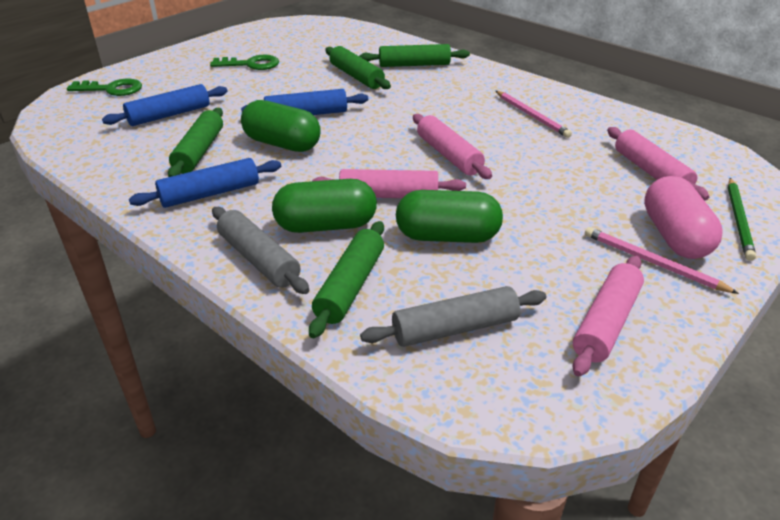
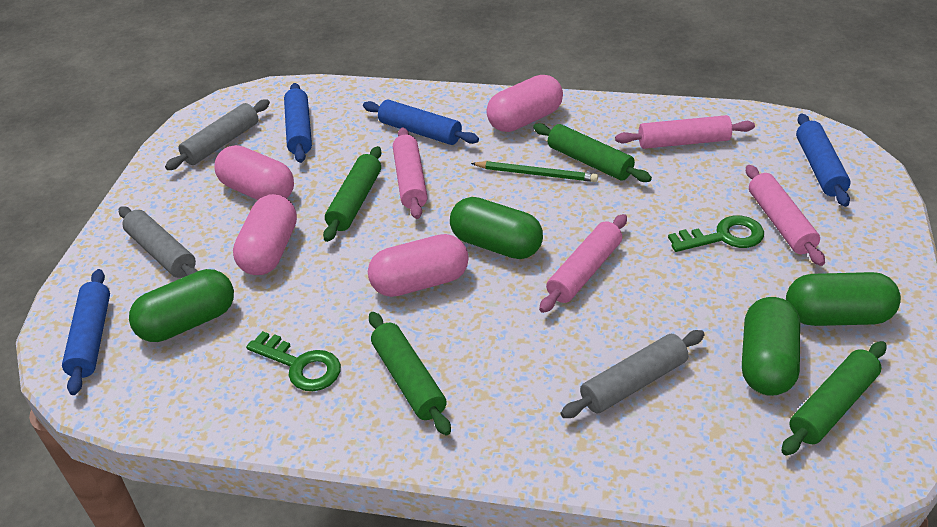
blue rolling pin: 3 -> 4
green capsule: 3 -> 4
grey rolling pin: 2 -> 3
pink capsule: 1 -> 4
pink pencil: 2 -> 0

